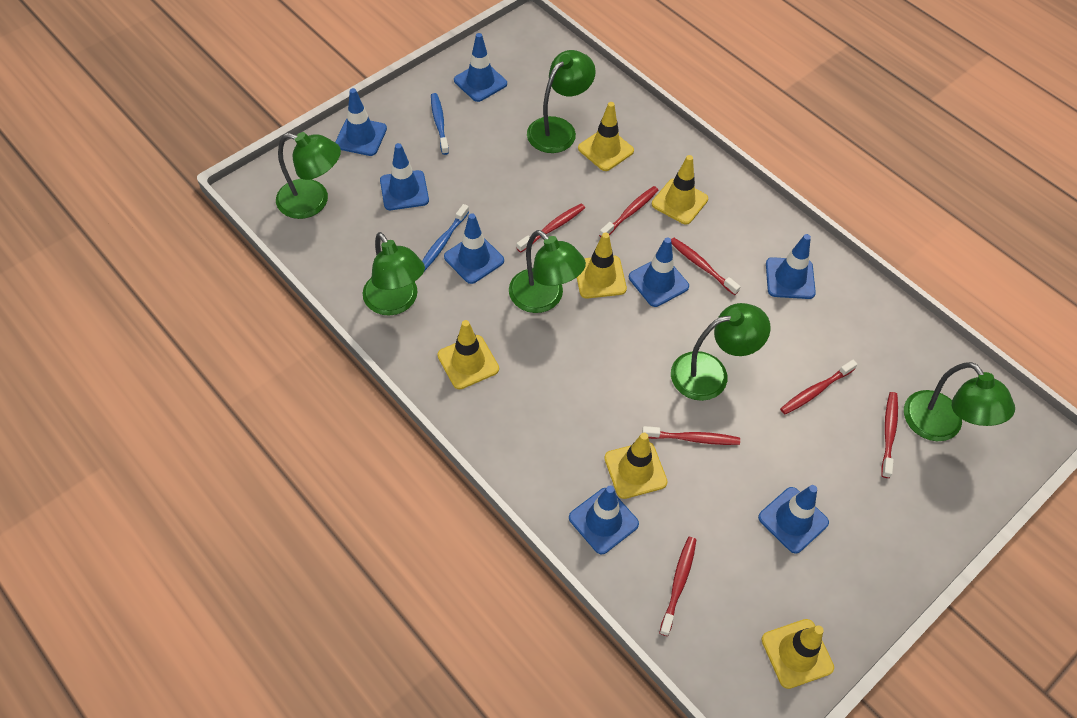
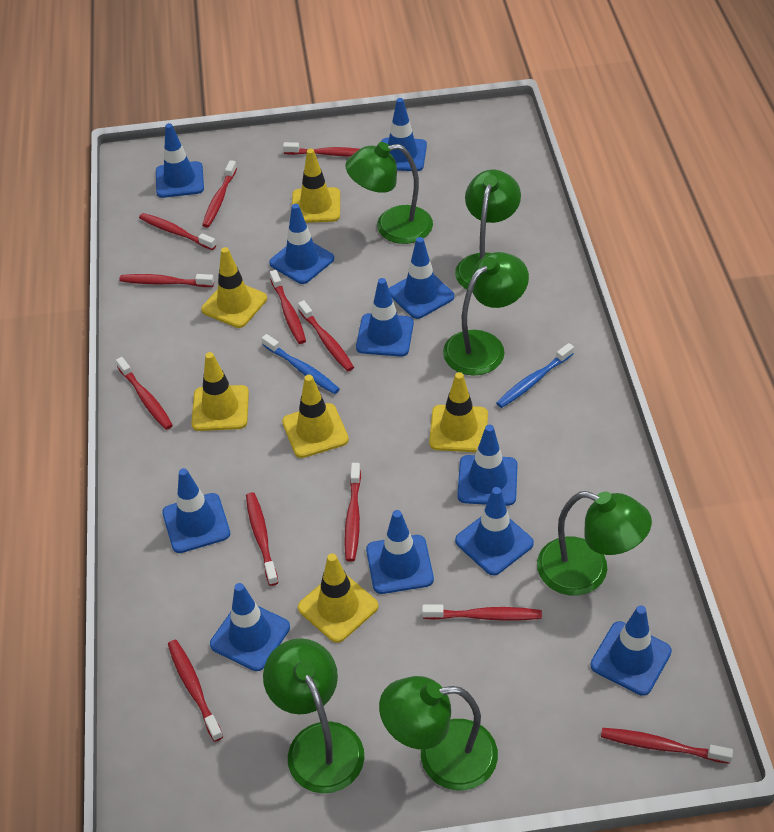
blue traffic cone: 8 -> 11
red toothbrush: 7 -> 12

